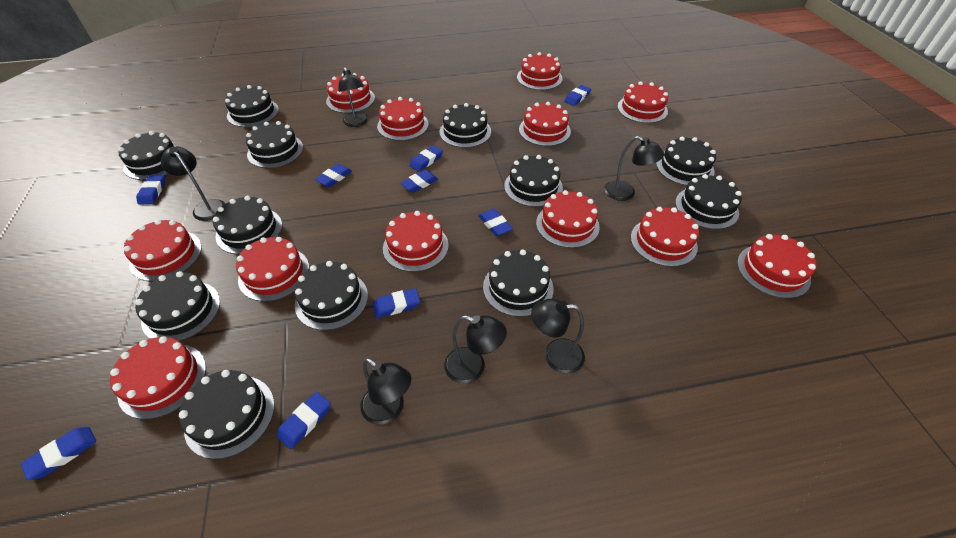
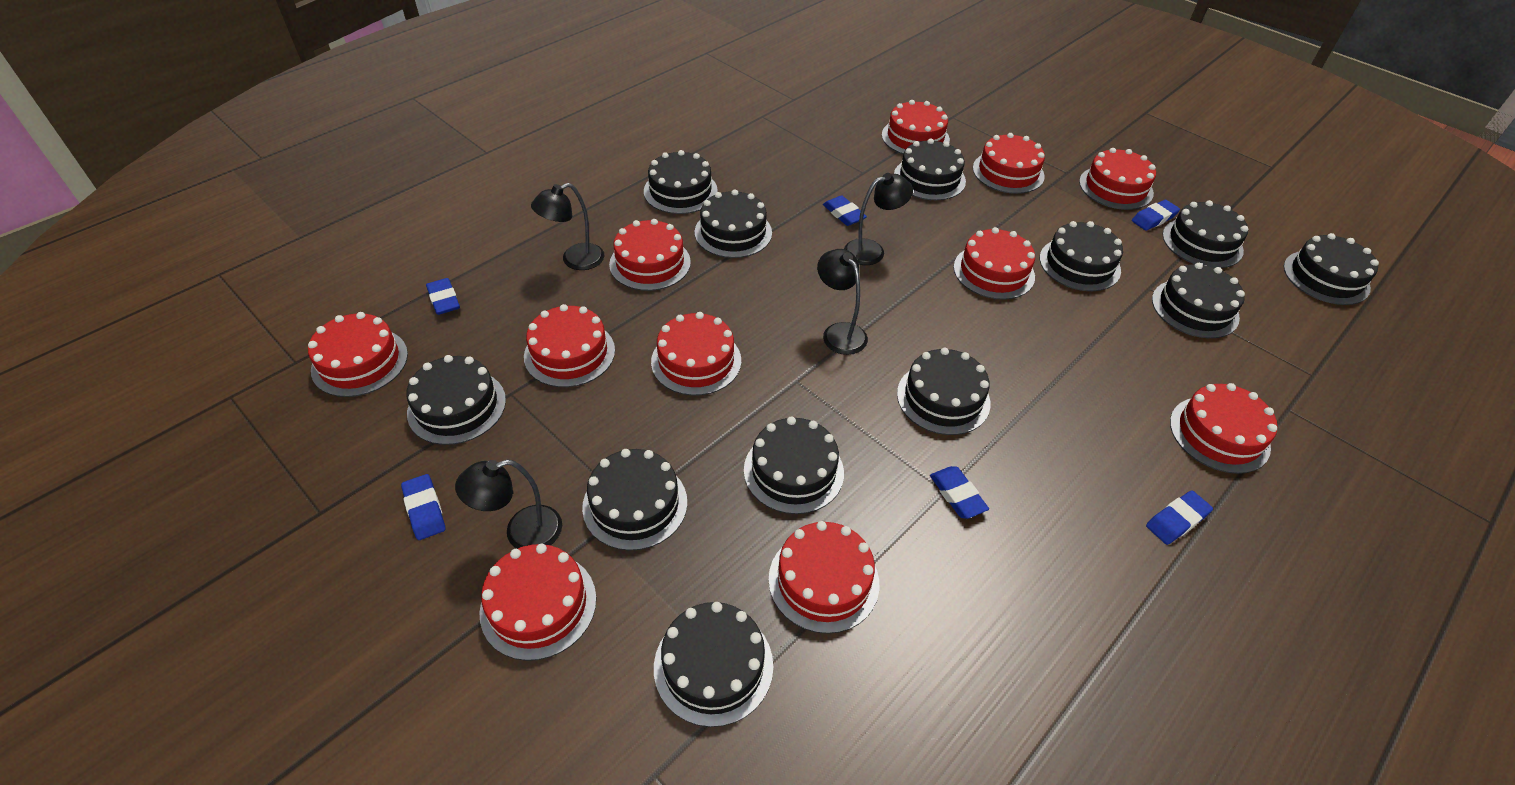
black lamp: 6 -> 4
blue eraser: 9 -> 6
red cake: 12 -> 11

